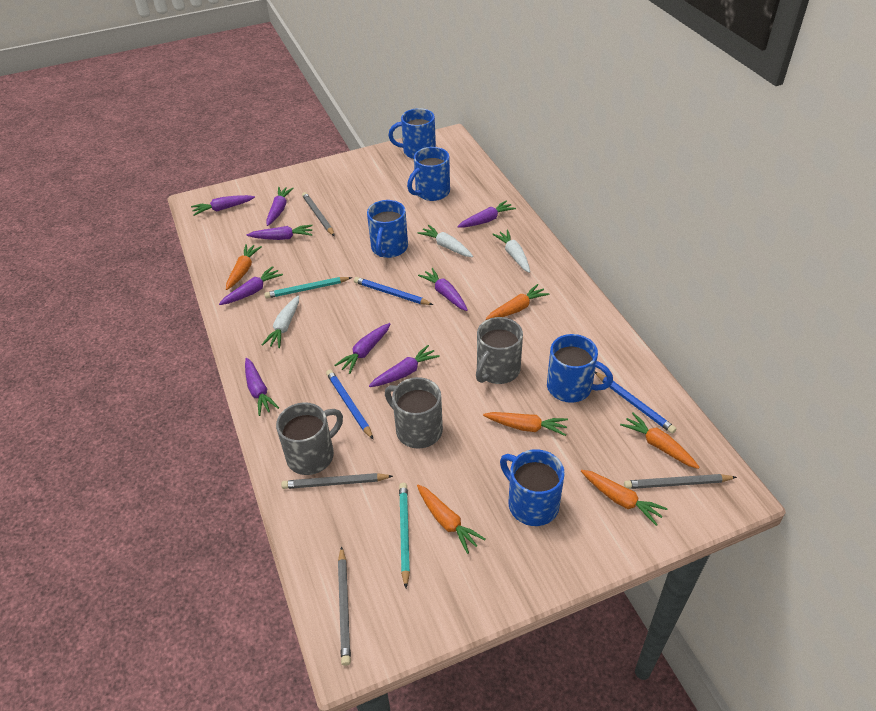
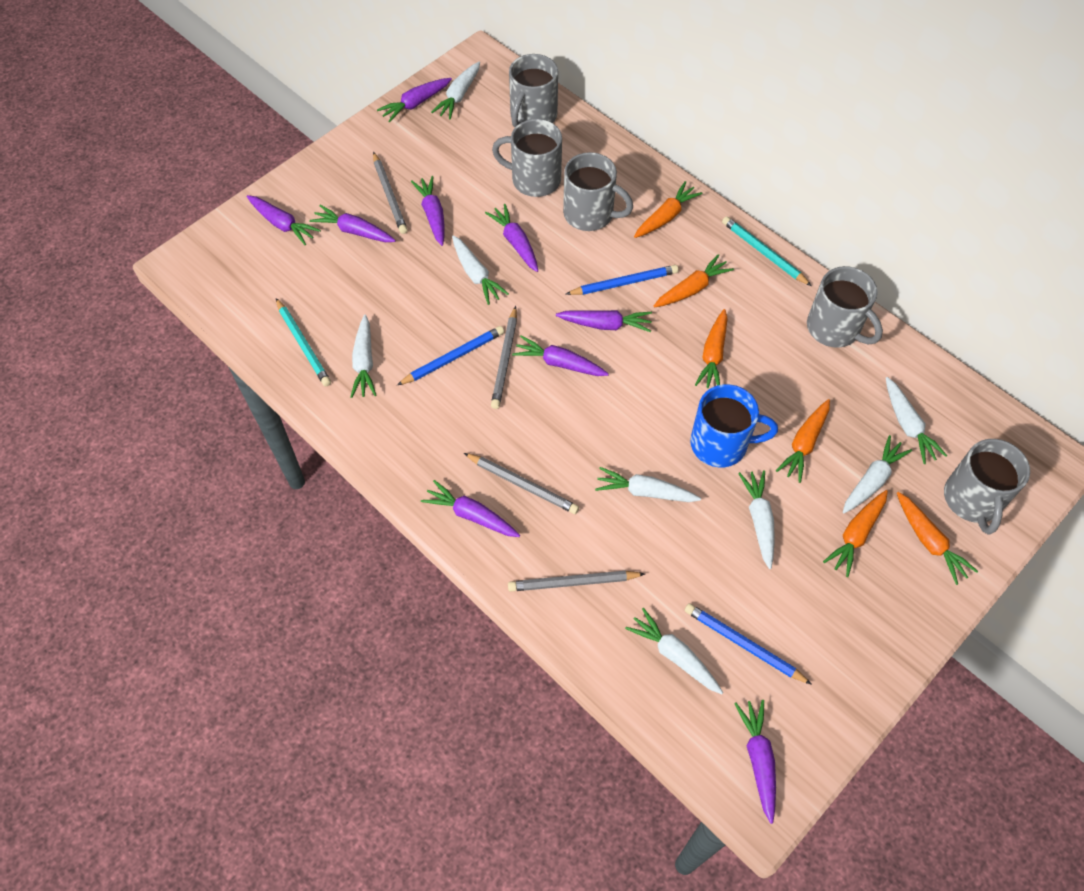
blue mug: 5 -> 1
grey mug: 3 -> 5
white carrot: 3 -> 8

